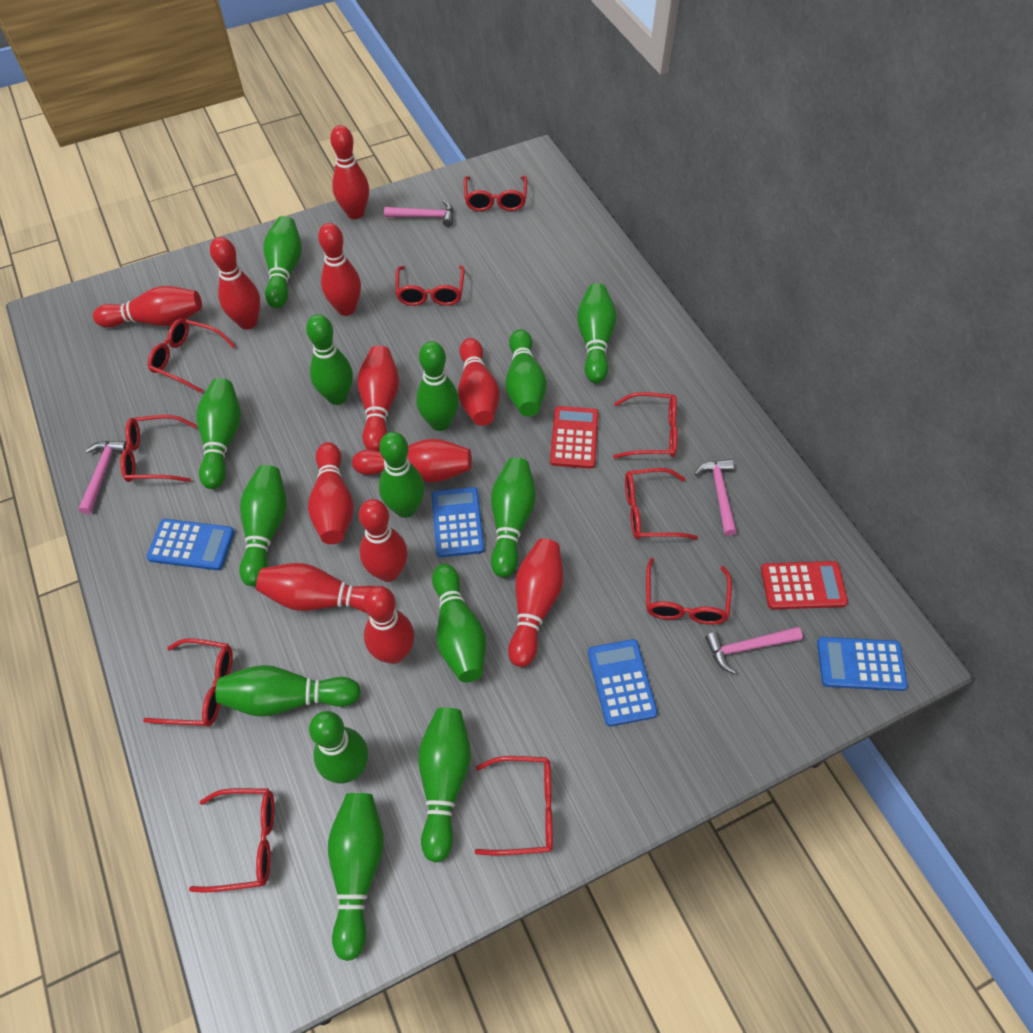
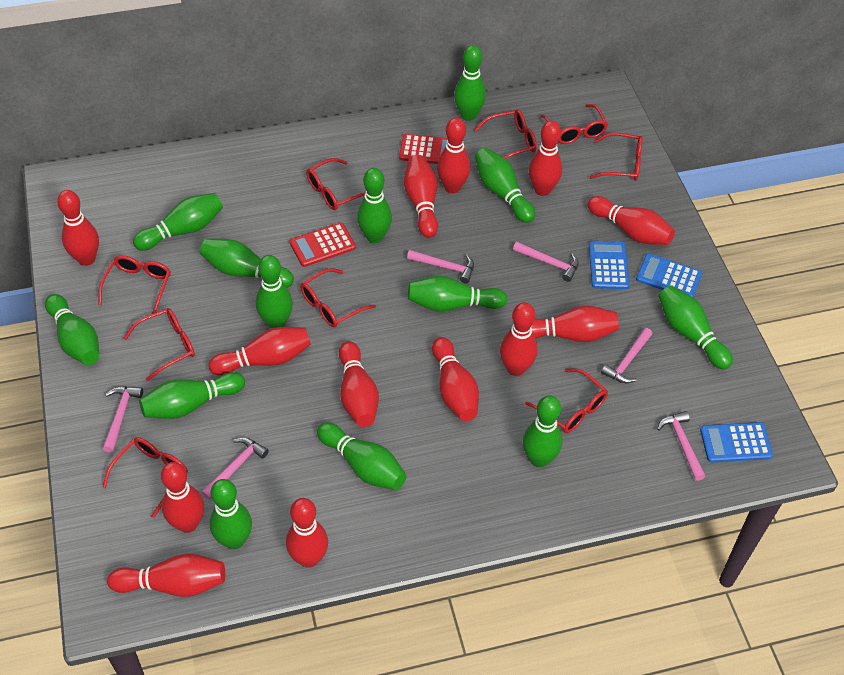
blue calculator: 4 -> 3
green bowling pin: 14 -> 13
pink hammer: 4 -> 6
red bowling pin: 12 -> 13
red glasses: 10 -> 9

